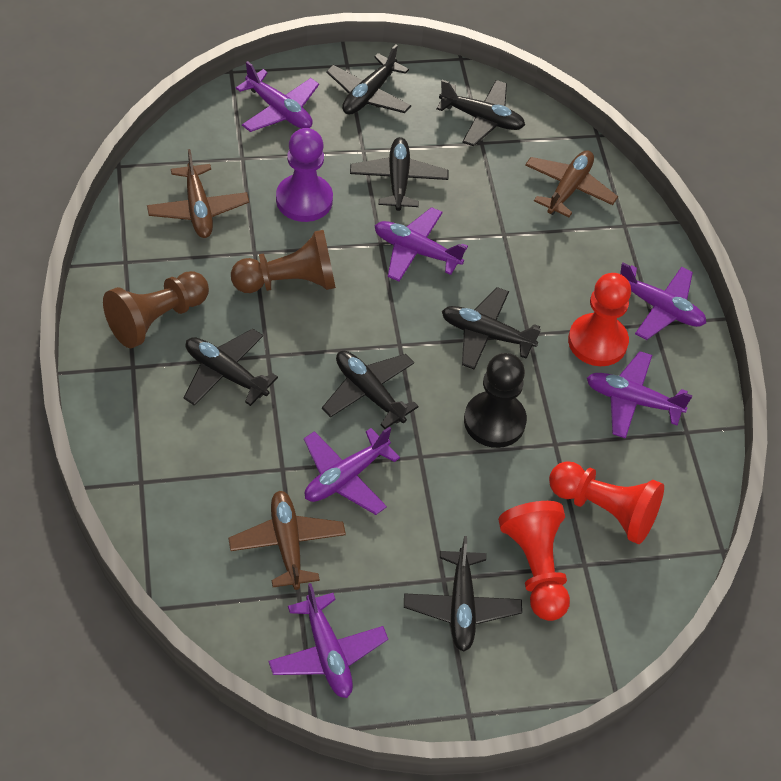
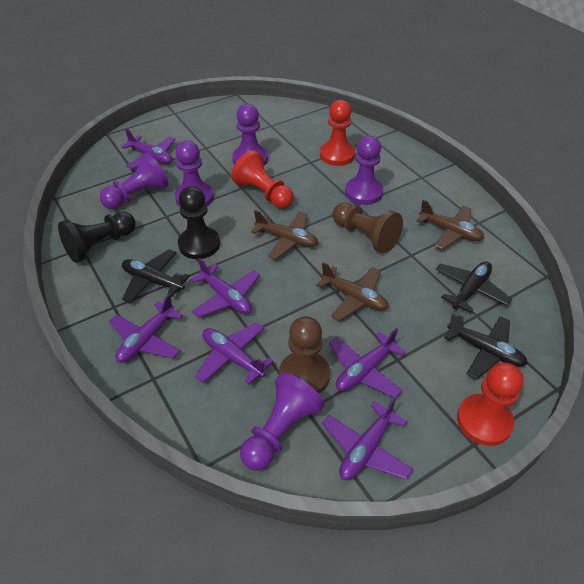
black pawn: 1 -> 2
black plane: 7 -> 3
purple pawn: 1 -> 5

